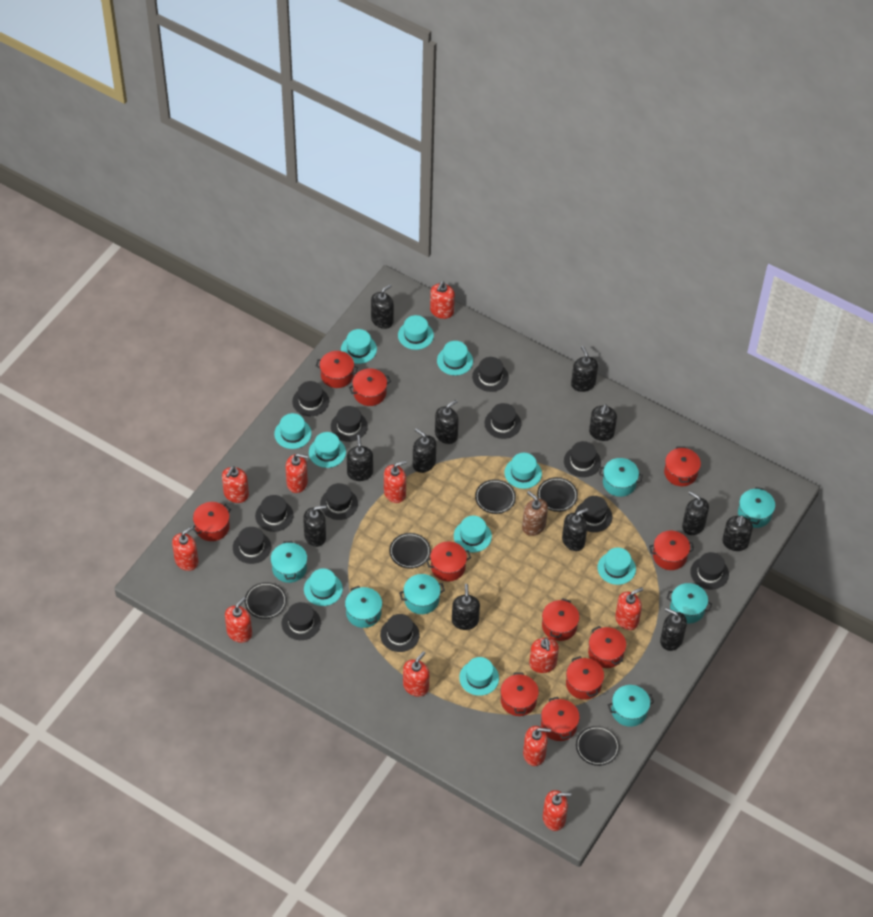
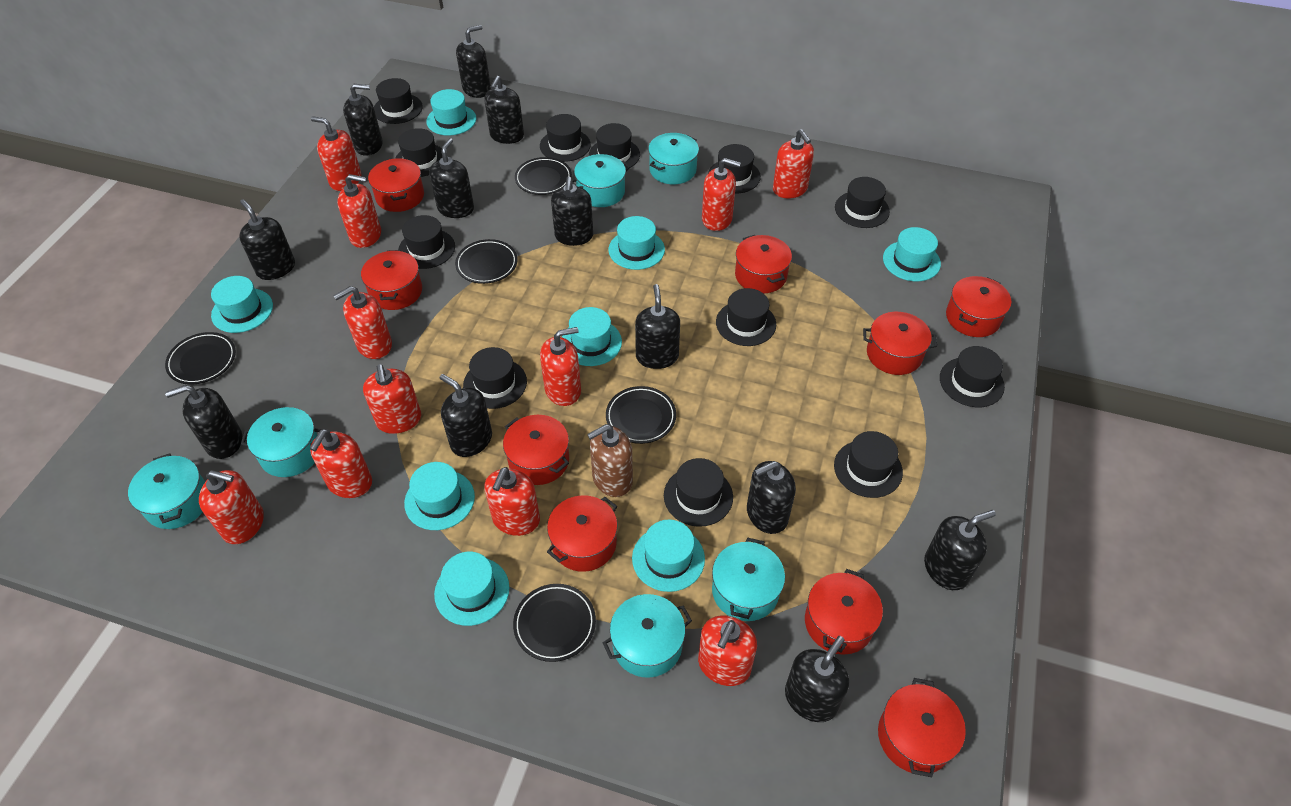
red pot: 11 -> 9
turquoise hat: 10 -> 8
turquoise pot: 7 -> 6

